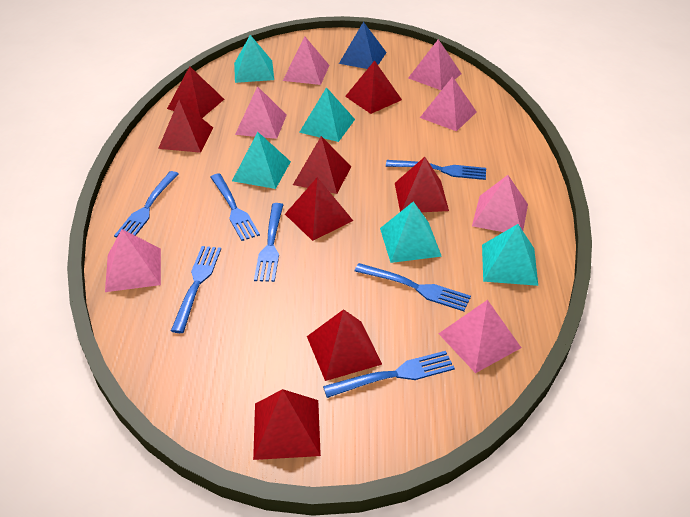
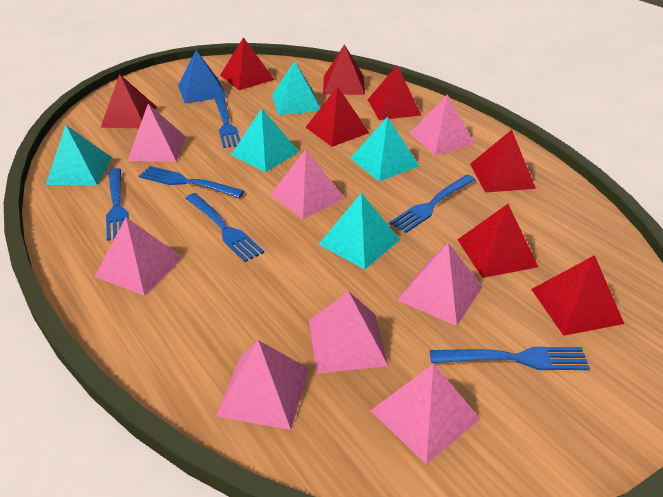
blue fork: 7 -> 6
pink pyramid: 7 -> 8

